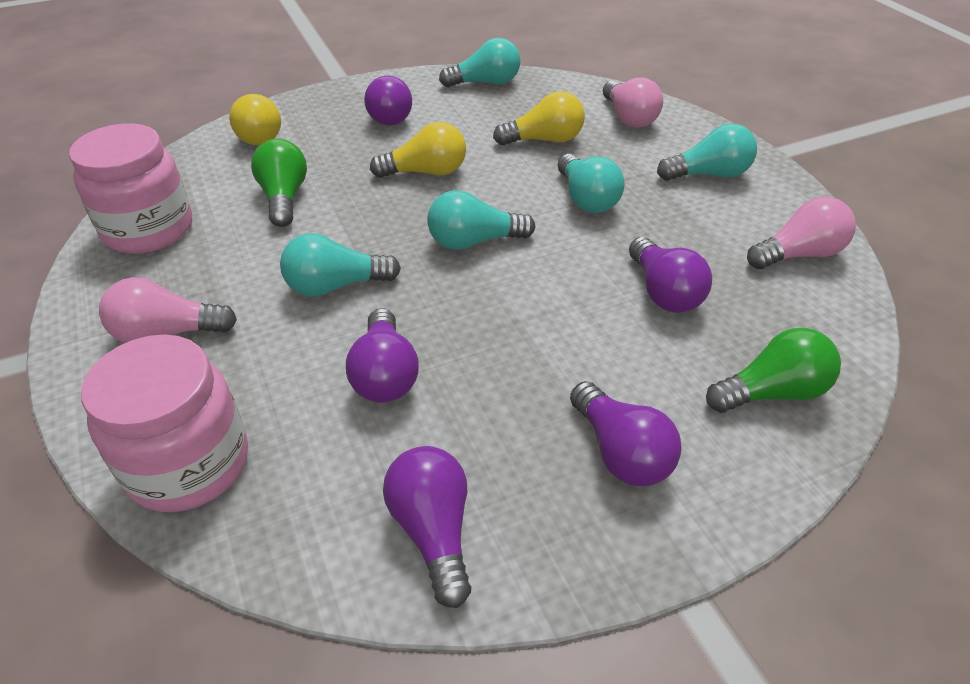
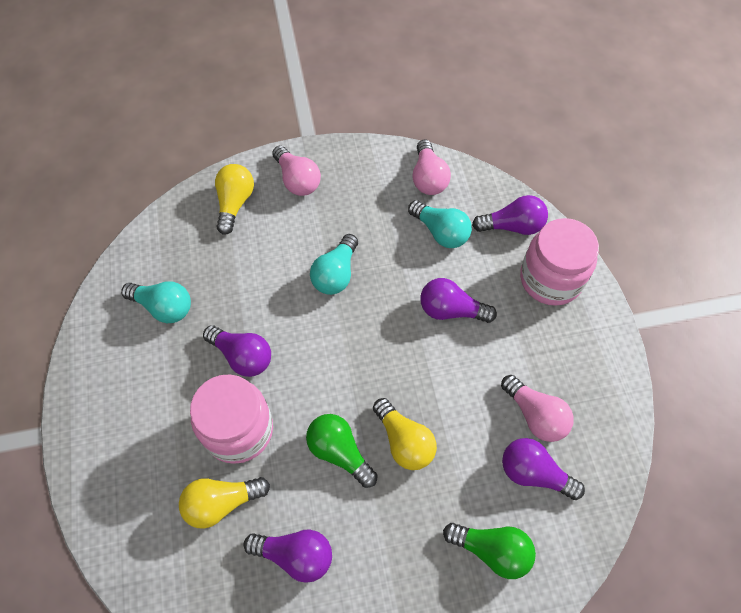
turquoise light bulb: 5 -> 3

